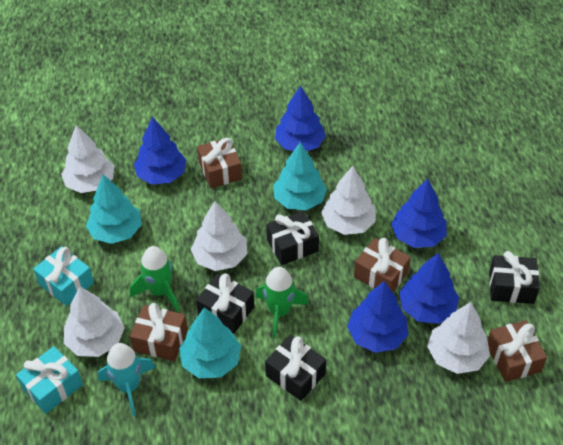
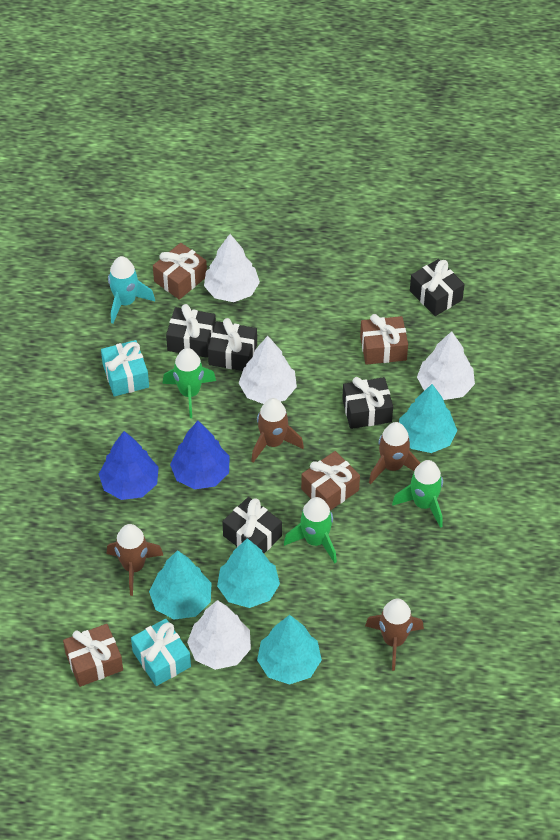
black gift: 4 -> 5
blue tree: 5 -> 2
brown rocket: 0 -> 4
green rocket: 2 -> 3
turquoise tree: 3 -> 4
white tree: 5 -> 4

